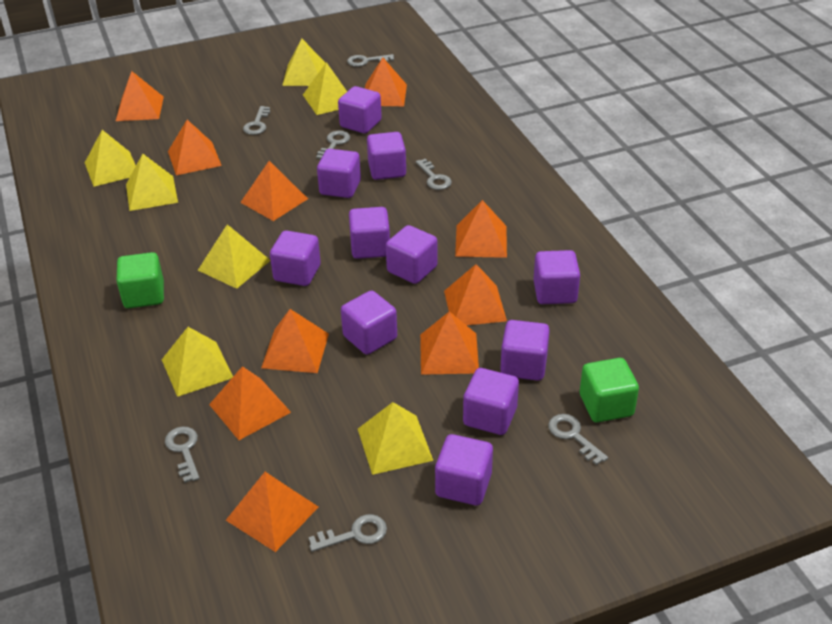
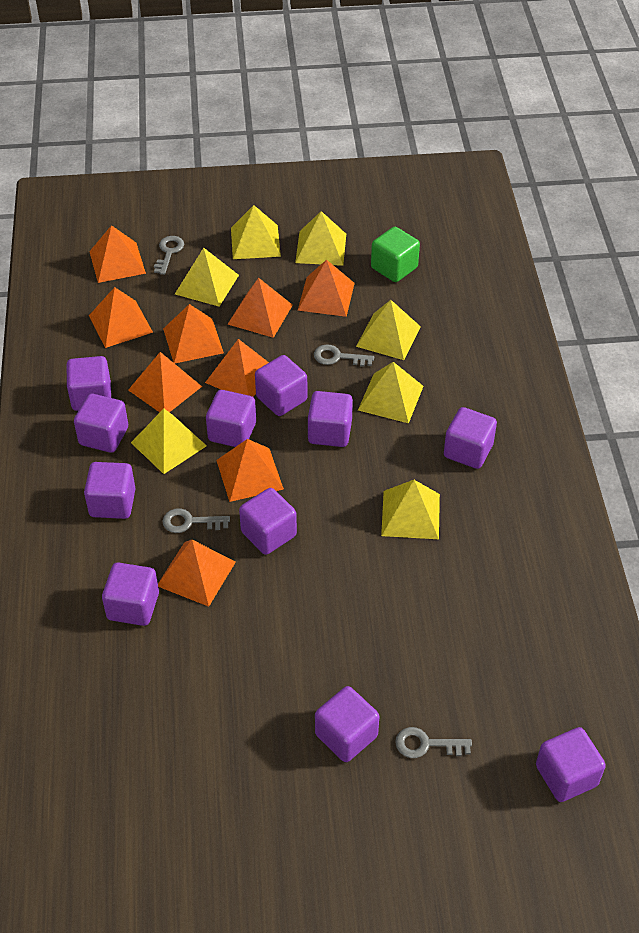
green cube: 2 -> 1
grey key: 7 -> 4
orange pyramid: 10 -> 9

